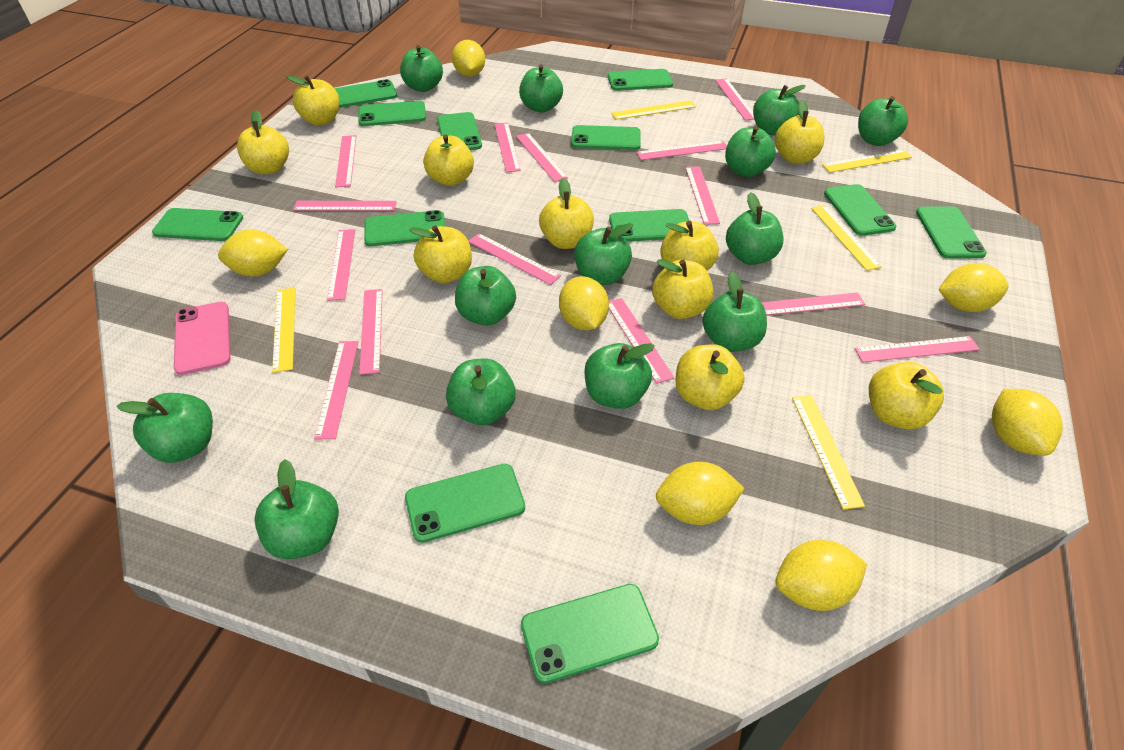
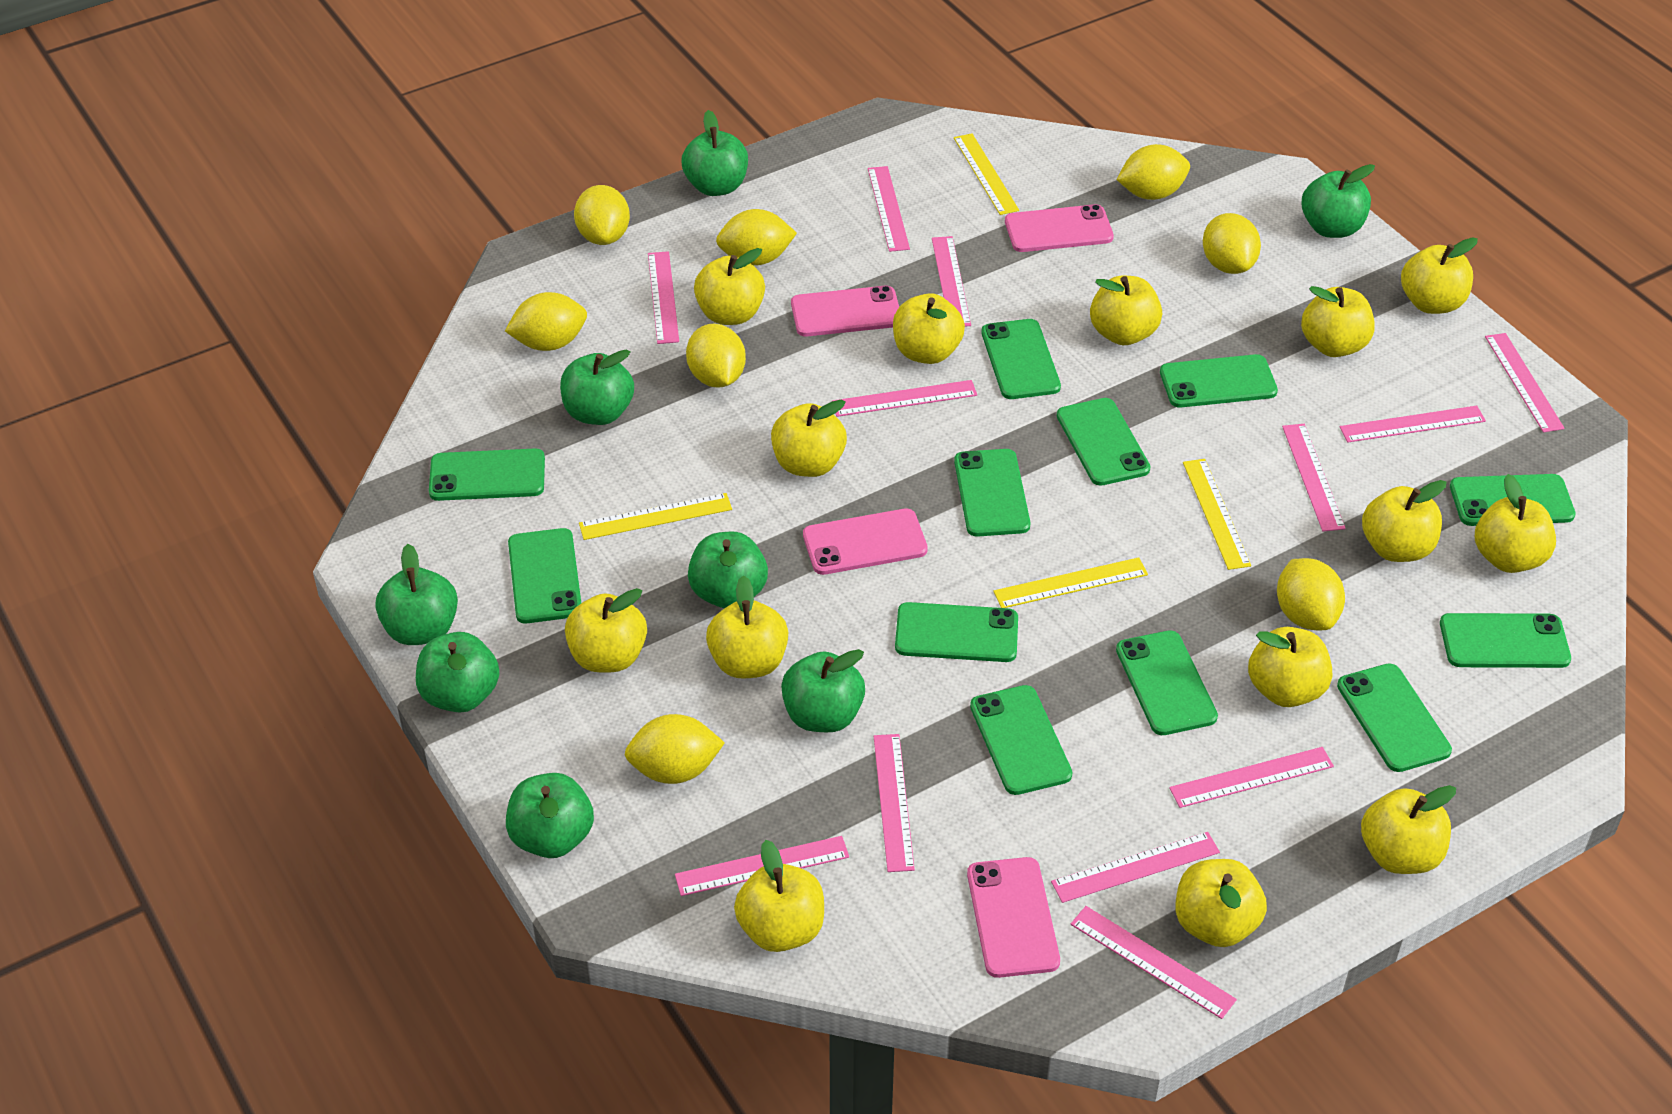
green apple: 13 -> 8
pink phone: 1 -> 4
pink ruler: 14 -> 12
yellow apple: 10 -> 14
yellow lemon: 7 -> 8
yellow ruler: 5 -> 4

